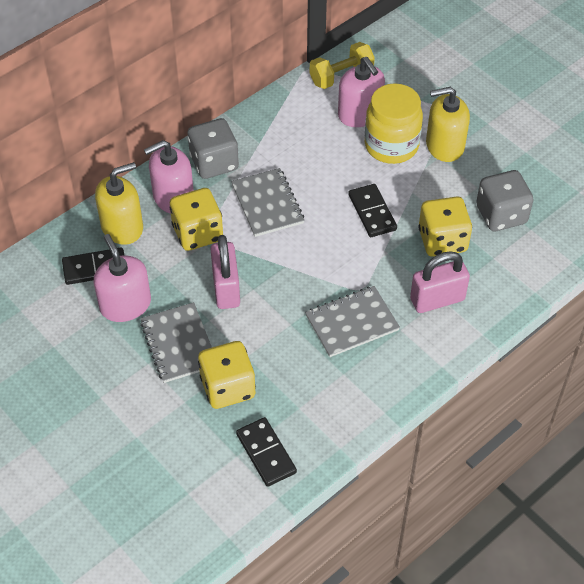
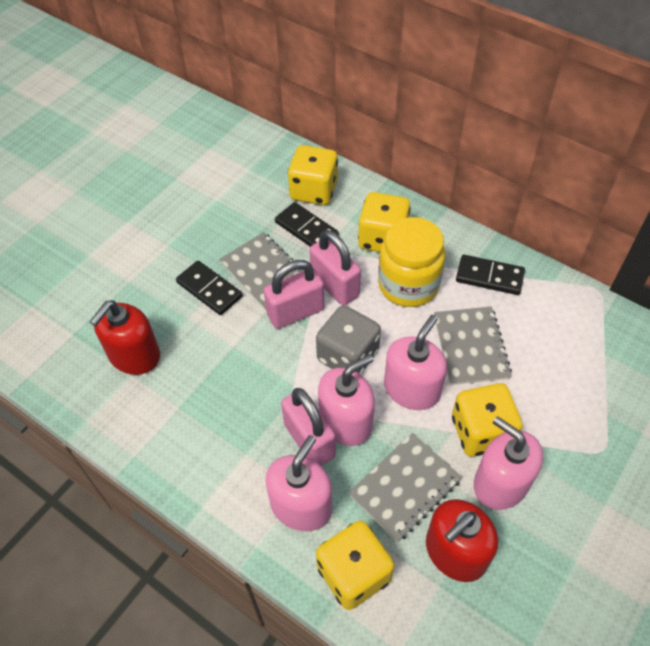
grey dice: 2 -> 1
pink padlock: 2 -> 3
pink soap dispenser: 3 -> 4
red soap dispenser: 0 -> 2
yellow dice: 3 -> 4
yellow dumbbell: 1 -> 0
yellow soap dispenser: 2 -> 0

